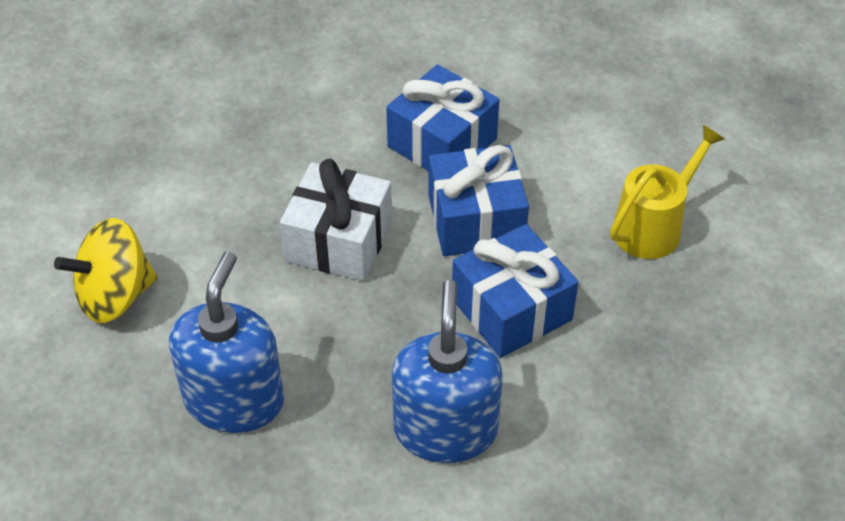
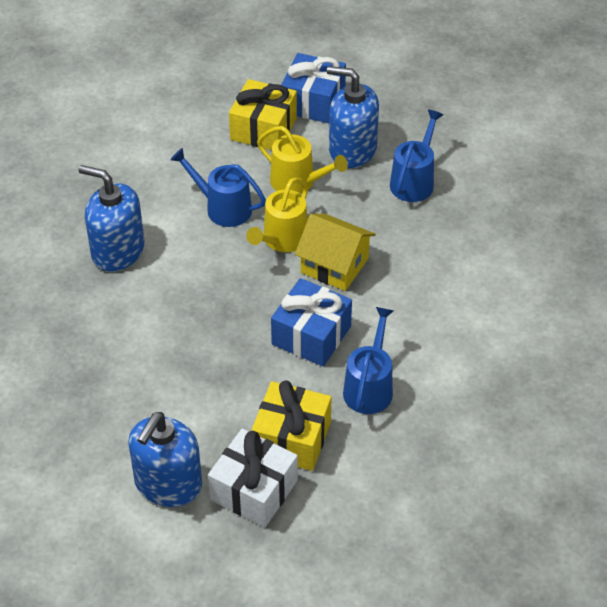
blue gift: 3 -> 2
blue soap dispenser: 2 -> 3
blue watering can: 0 -> 3
yellow gift: 0 -> 2
yellow house: 0 -> 1
yellow spinning top: 1 -> 0
yellow watering can: 1 -> 2

